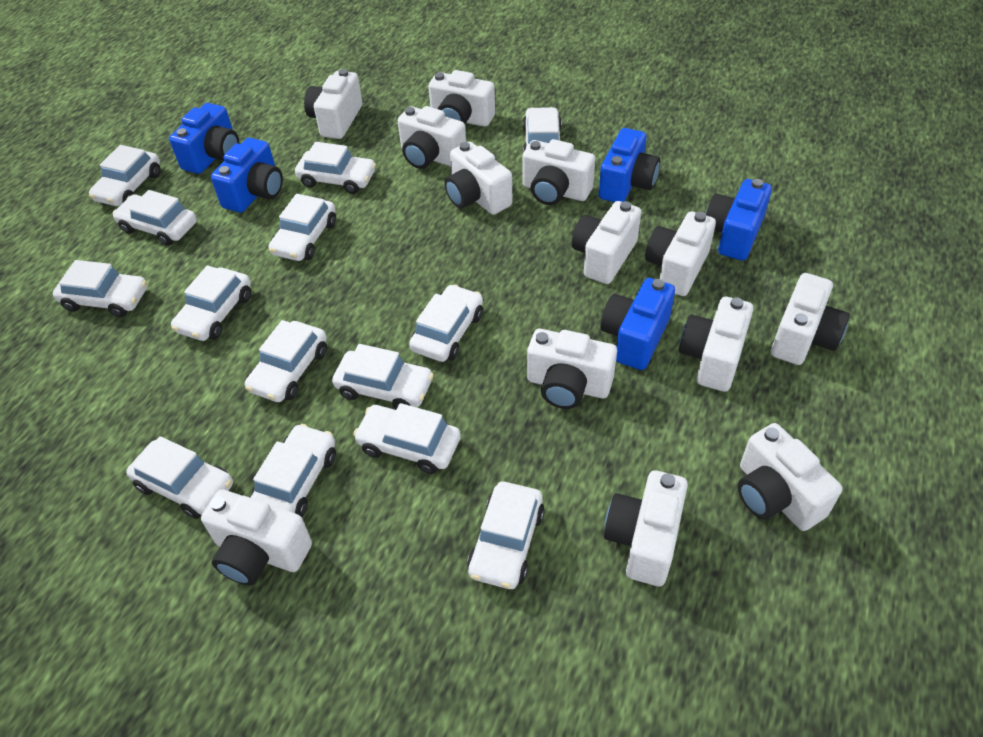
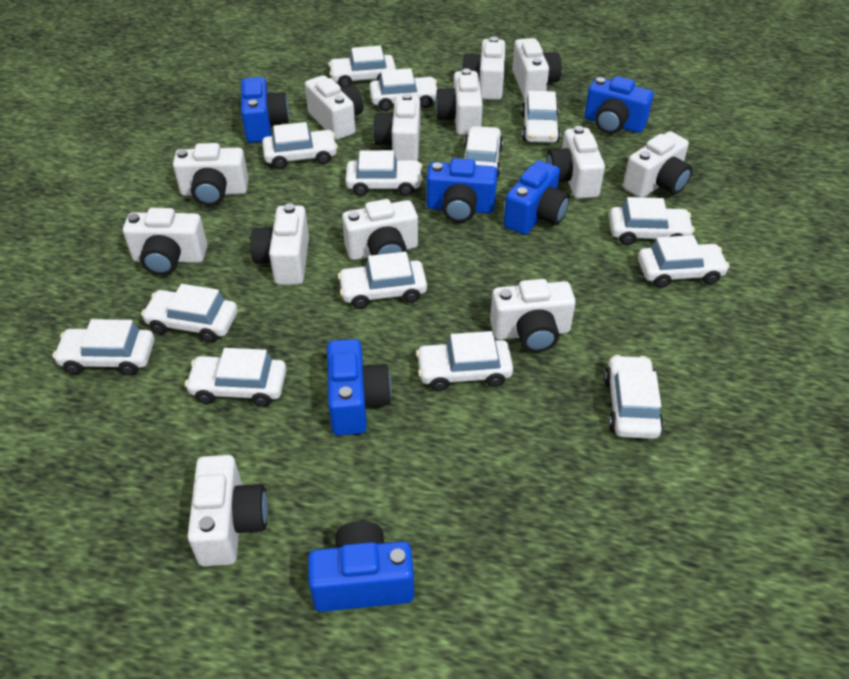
blue camera: 5 -> 6

